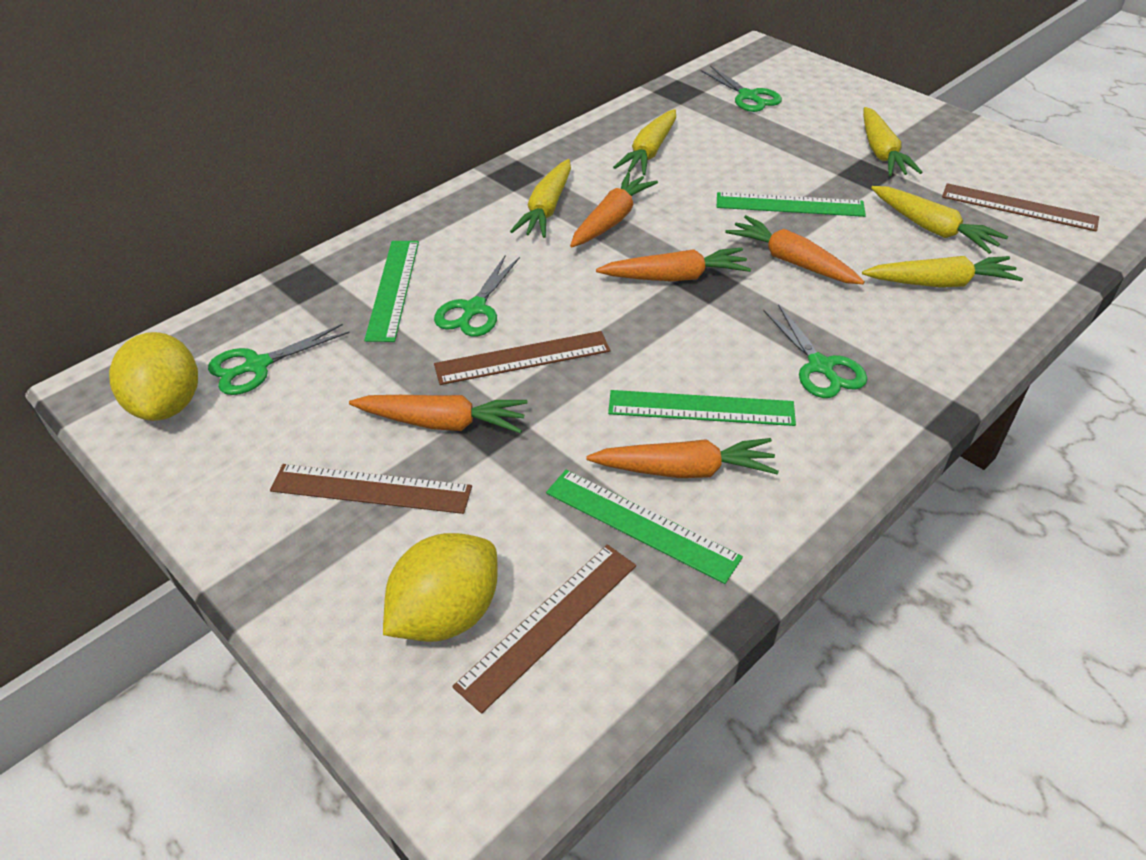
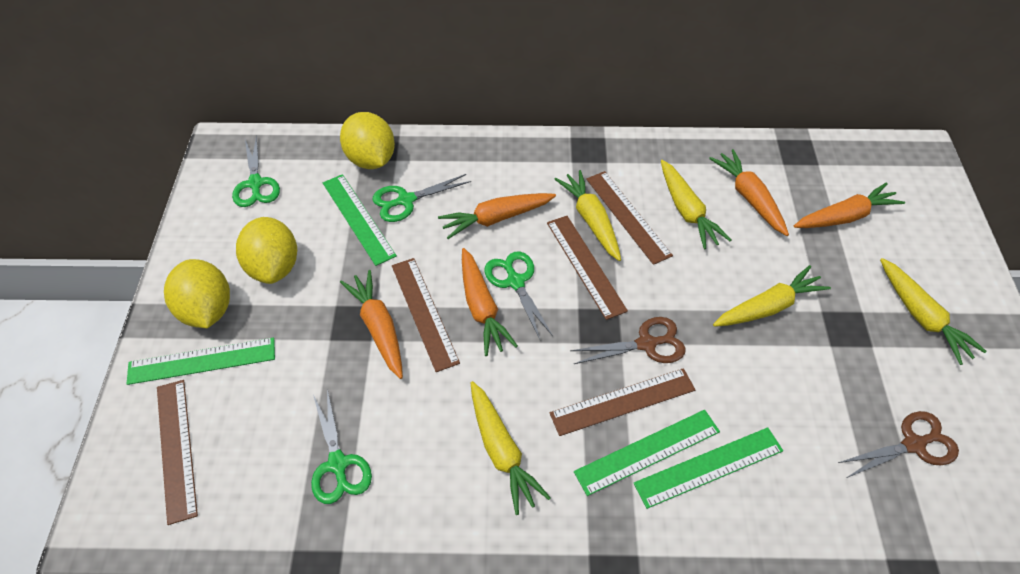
brown ruler: 4 -> 5
brown scissors: 0 -> 2
yellow lemon: 2 -> 3

